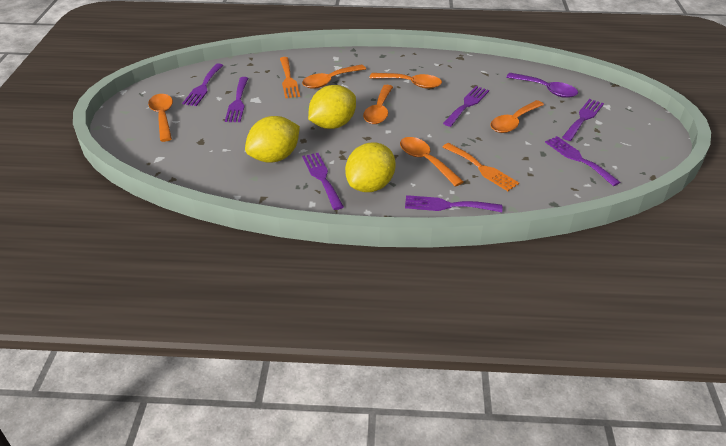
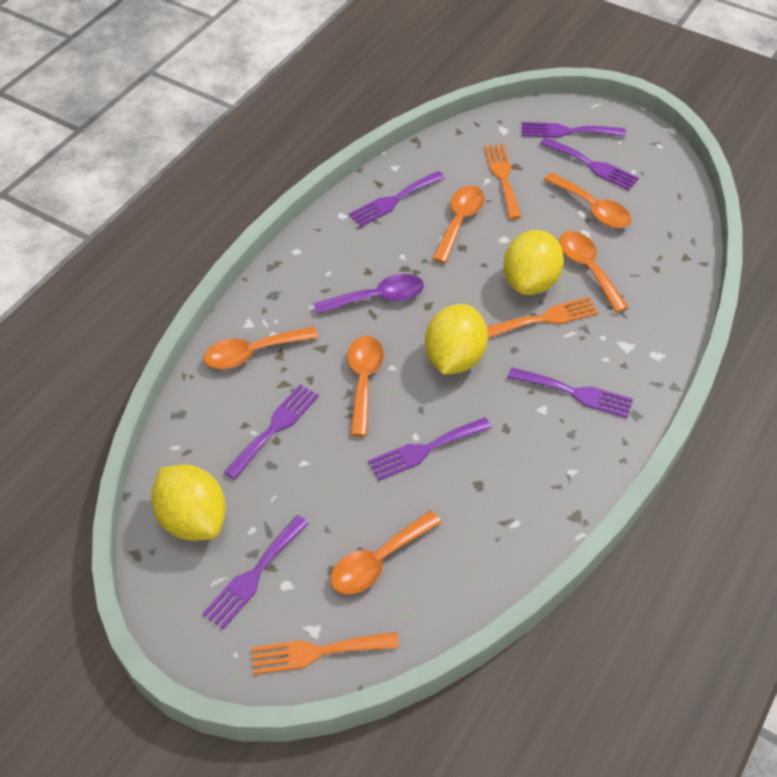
orange fork: 2 -> 3

